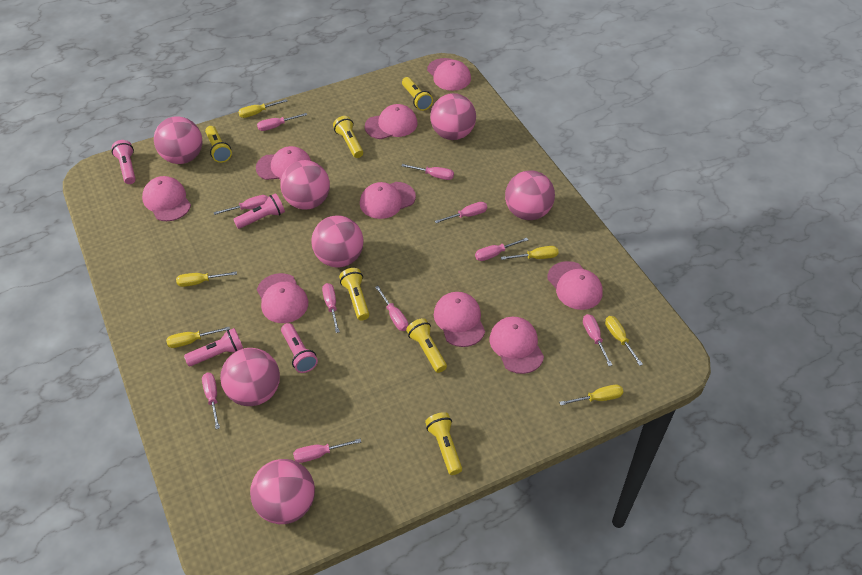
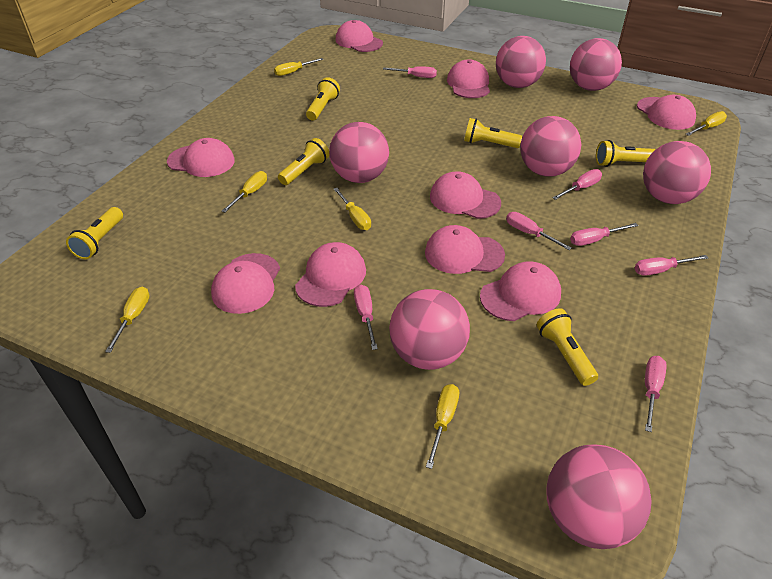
pink flashlight: 4 -> 0
pink screwdriver: 10 -> 7

